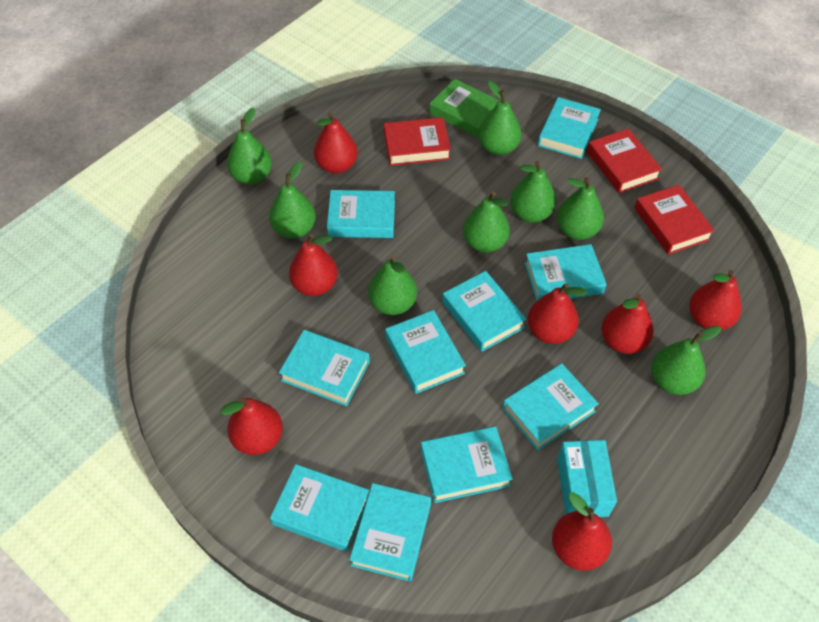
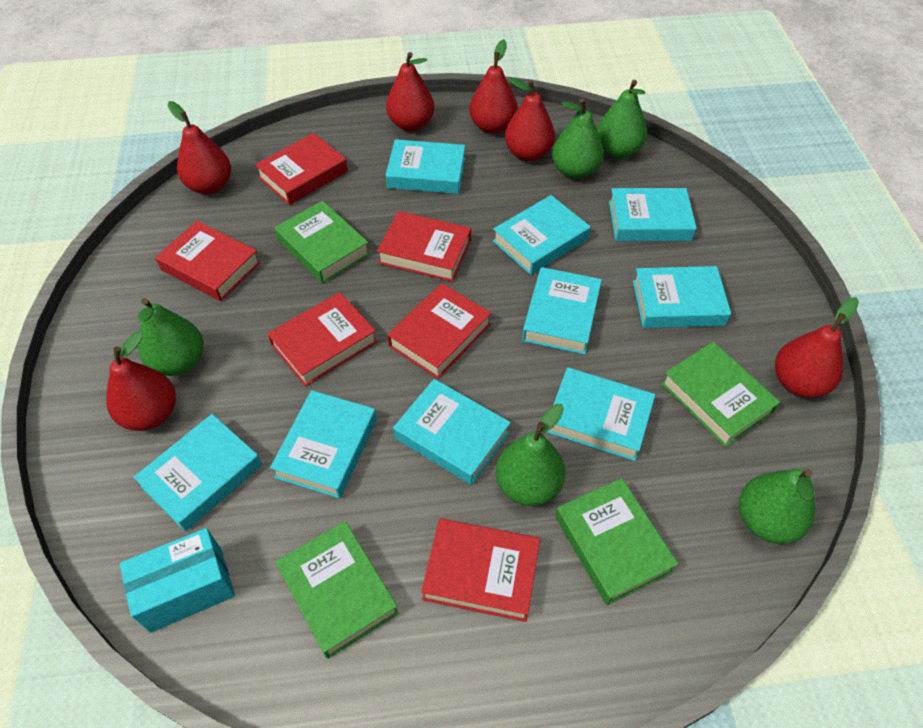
green book: 1 -> 4
green pear: 8 -> 5
red book: 3 -> 6
red pear: 7 -> 6
turquoise book: 10 -> 9

